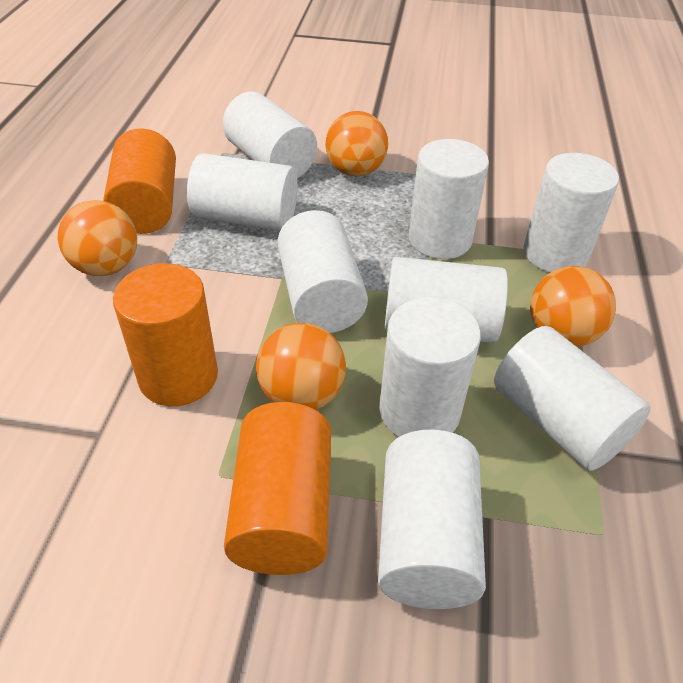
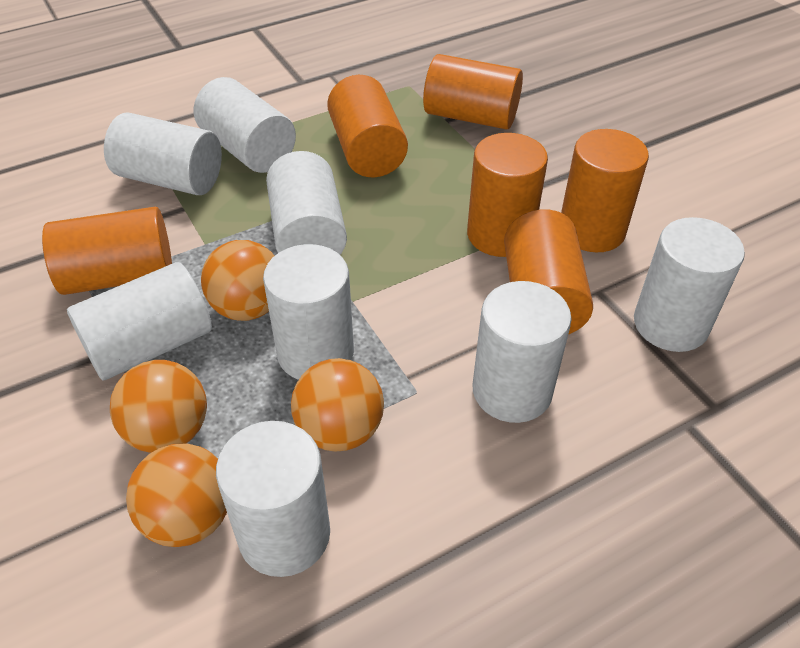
orange cylinder: 3 -> 6
white cylinder: 9 -> 8

